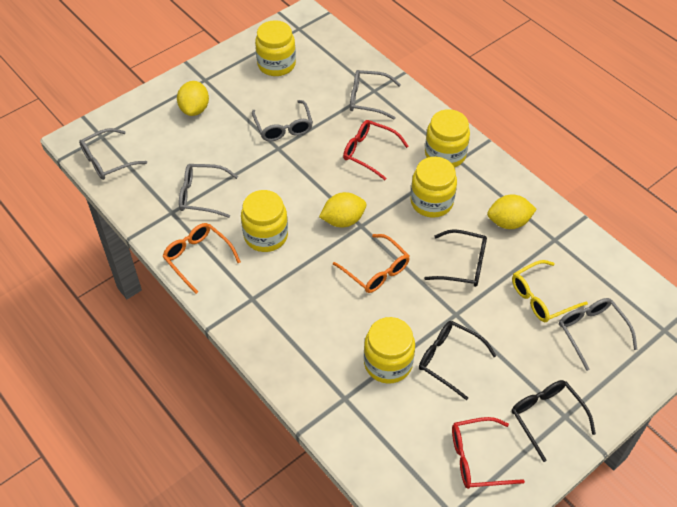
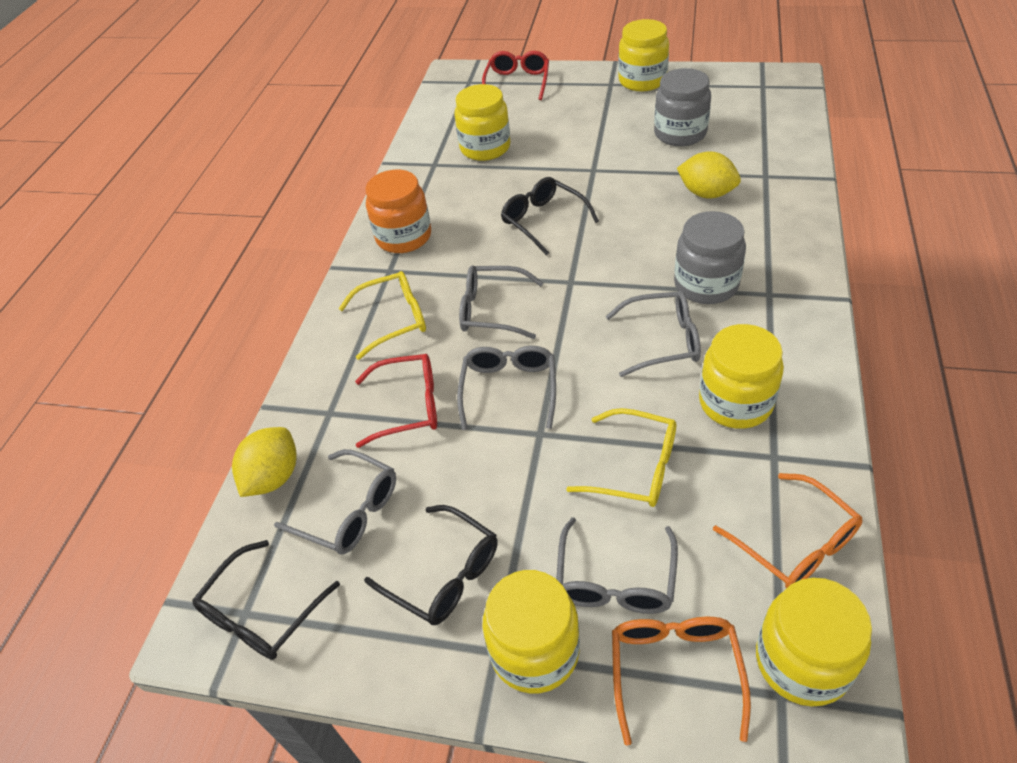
grey jar: 0 -> 2
orange jar: 0 -> 1
yellow glasses: 1 -> 2
yellow lemon: 3 -> 2

